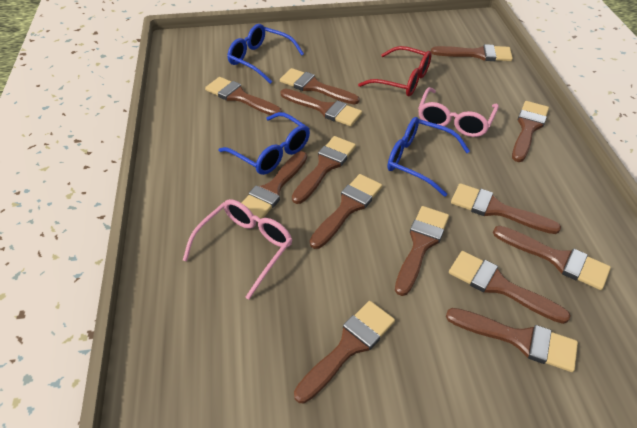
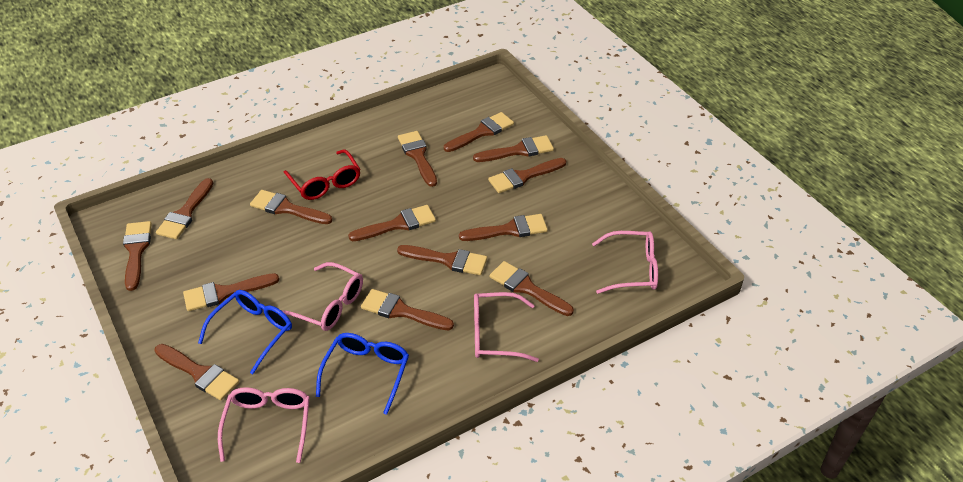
blue glasses: 3 -> 2
pink glasses: 2 -> 4

